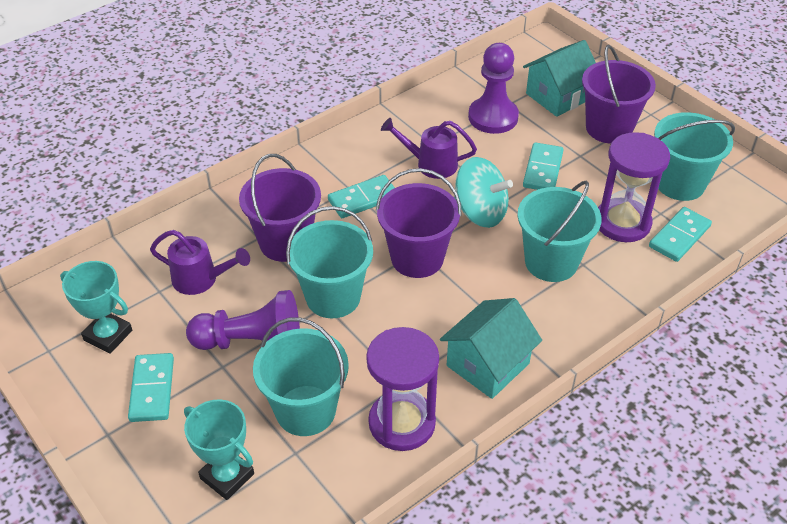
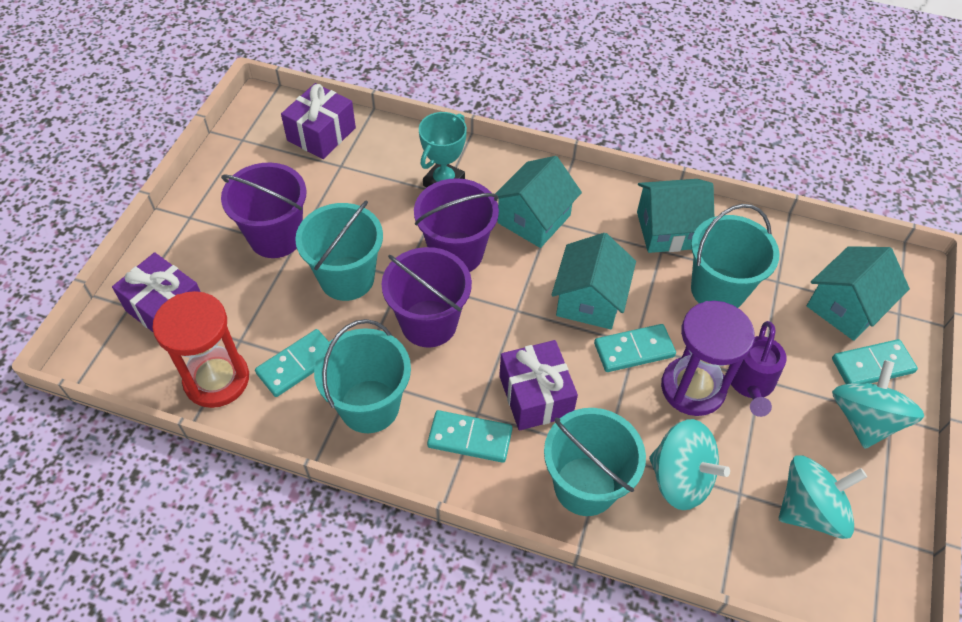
purple gift: 0 -> 3
purple hourglass: 2 -> 1
purple pawn: 2 -> 0
purple watering can: 2 -> 1
red hourglass: 0 -> 1
turquoise house: 2 -> 4
turquoise spinning top: 1 -> 3
turquoise trophy: 2 -> 1

